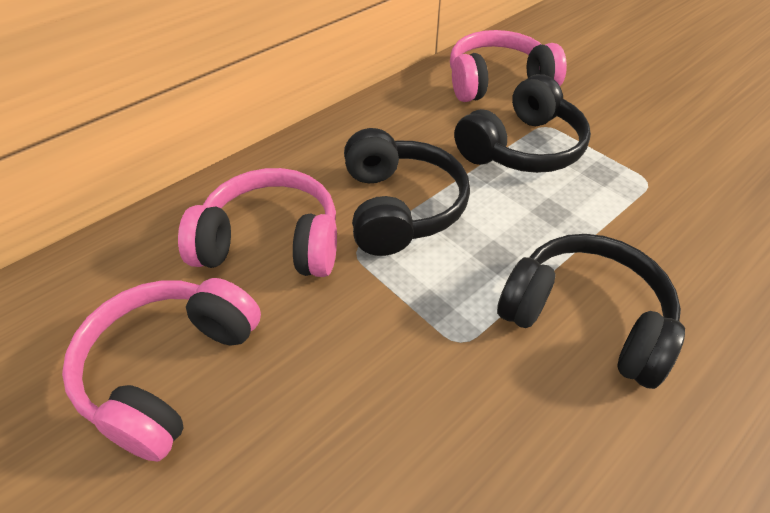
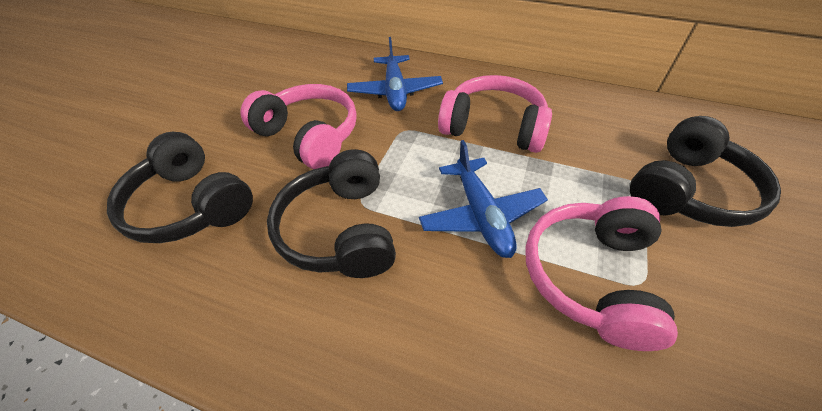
blue plane: 0 -> 2

